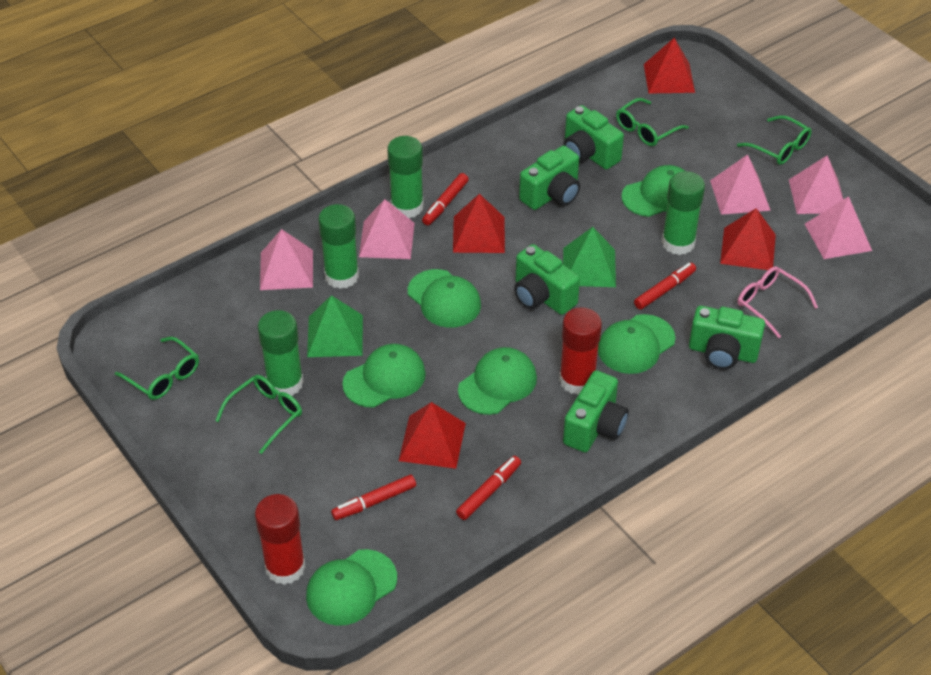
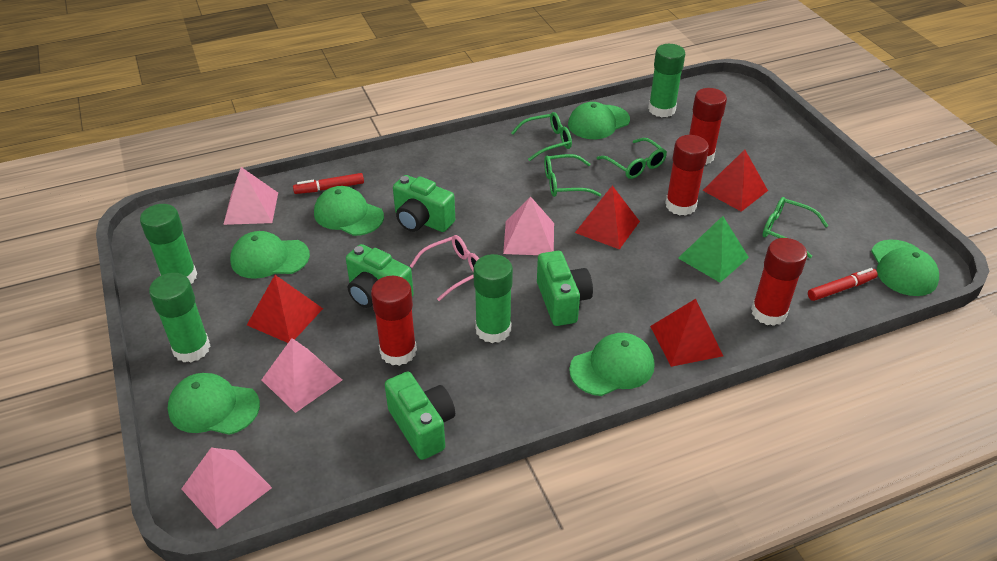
green camera: 5 -> 4
green pyramid: 2 -> 1
pink pyramid: 5 -> 4
red glue stick: 2 -> 4
red marker: 4 -> 2

